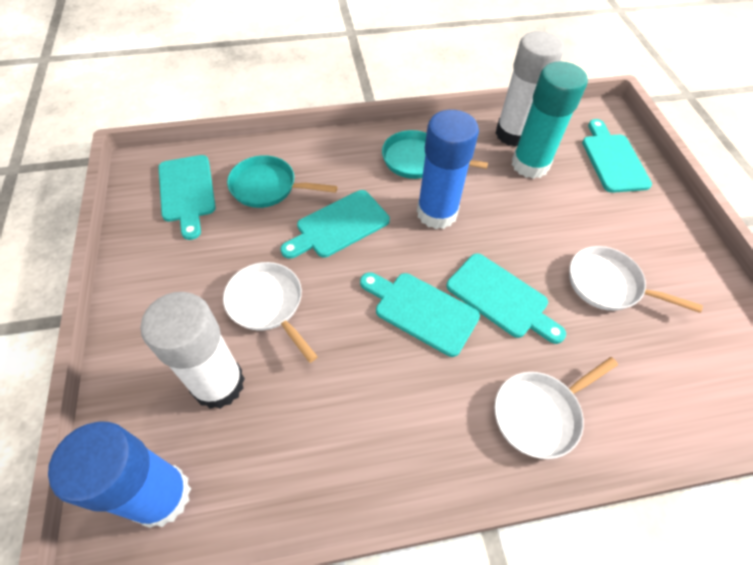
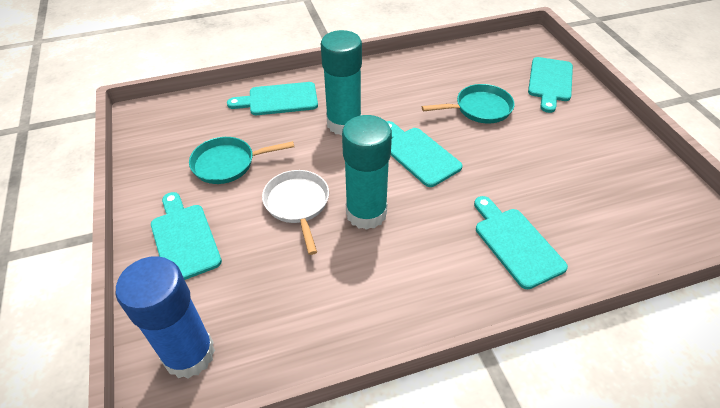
blue glue stick: 2 -> 1
turquoise glue stick: 1 -> 2
white glue stick: 2 -> 0
white pan: 3 -> 1

